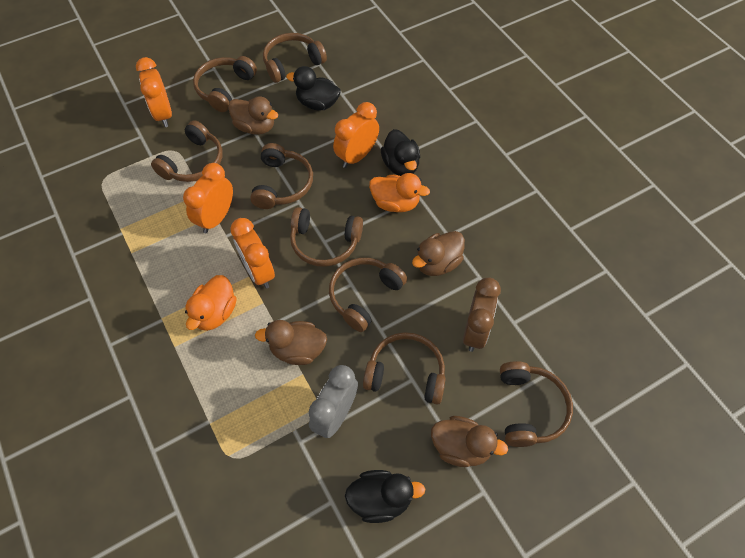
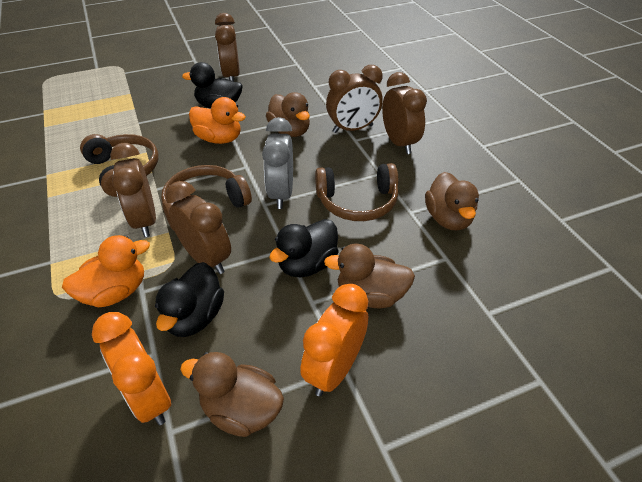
brown clock: 1 -> 5
brown headphones: 8 -> 3
orange clock: 4 -> 2

